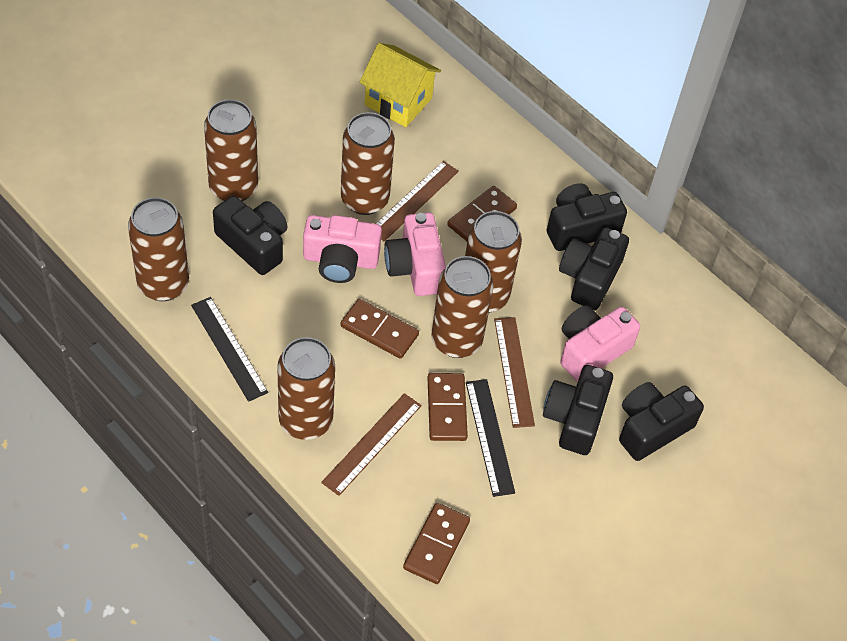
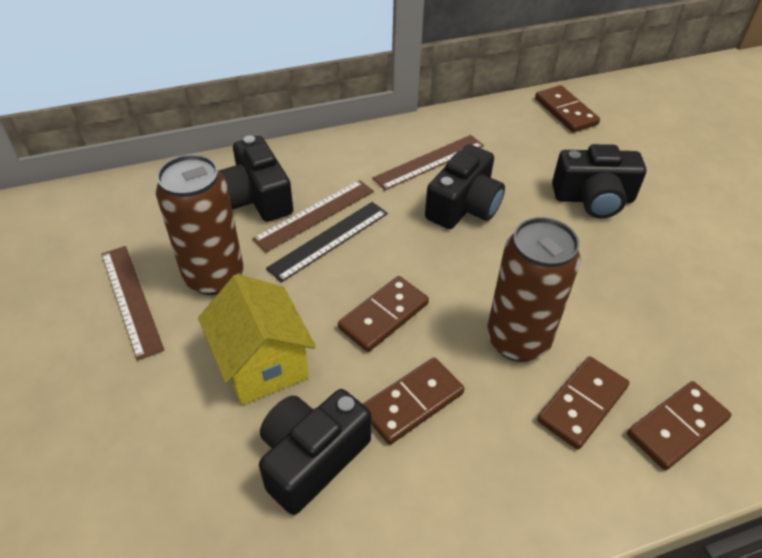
black camera: 5 -> 4
black ruler: 2 -> 1
brown can: 6 -> 2
brown domino: 4 -> 5
pink camera: 3 -> 0

